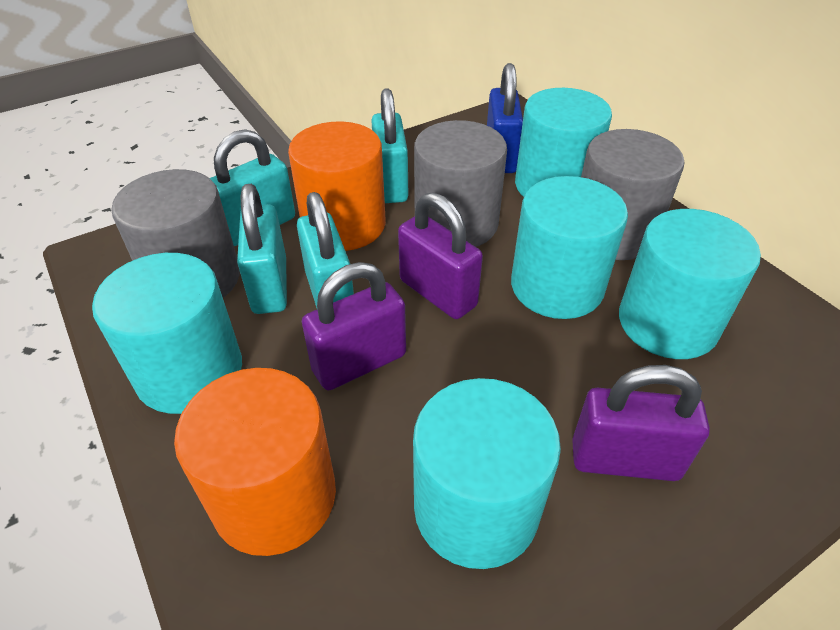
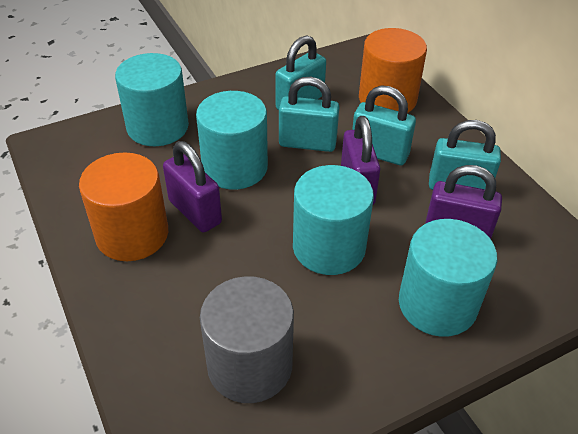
blue padlock: 1 -> 0
grey cylinder: 3 -> 1
turquoise cylinder: 5 -> 4

